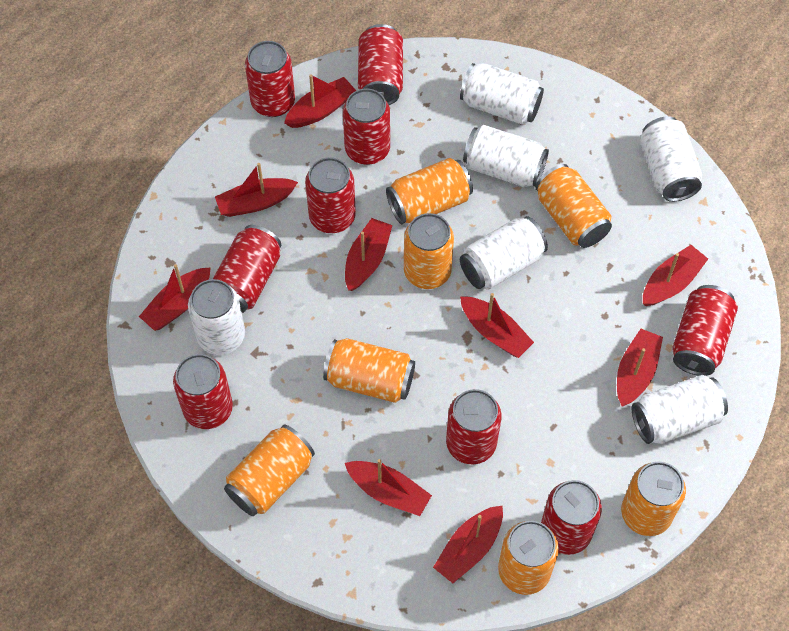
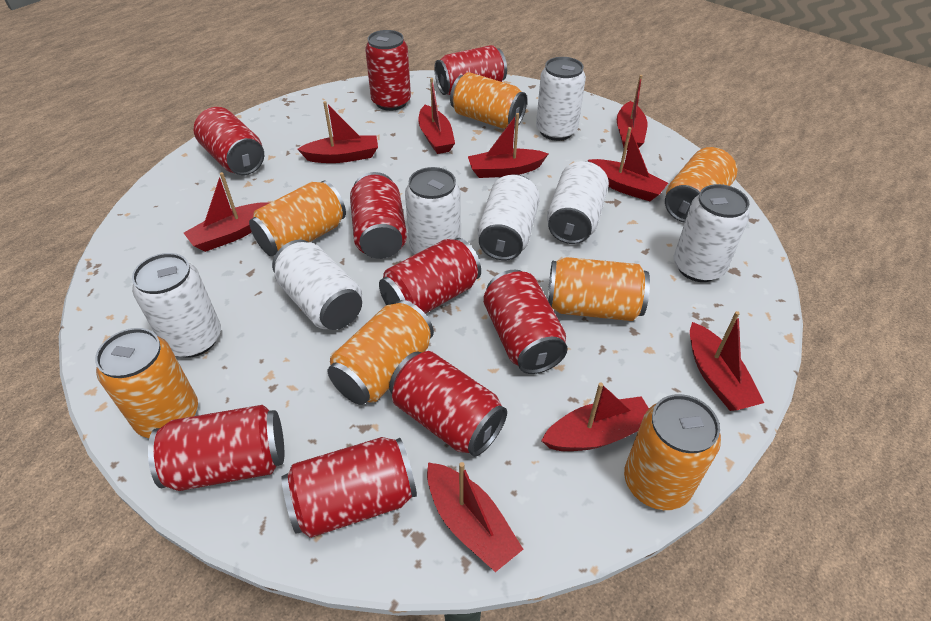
white can: 6 -> 7

